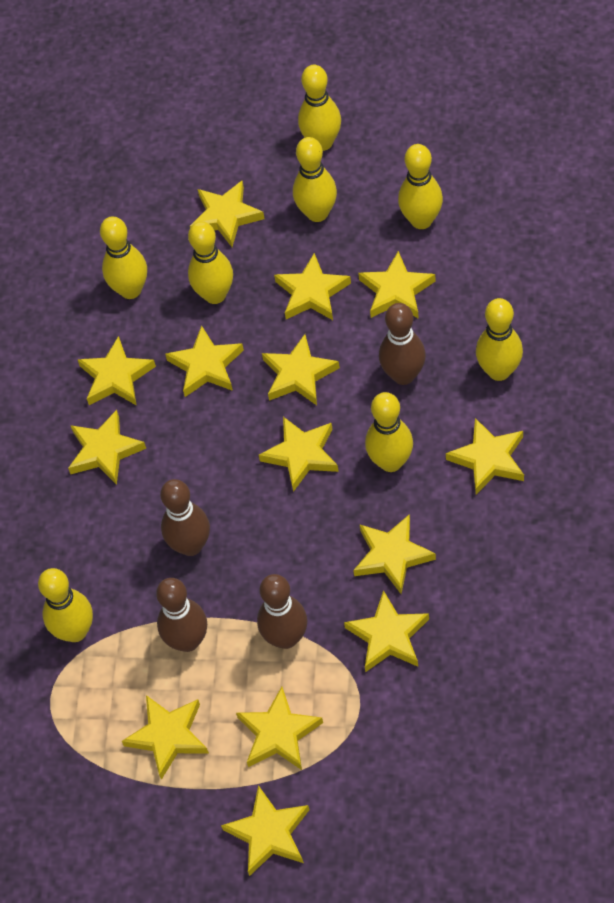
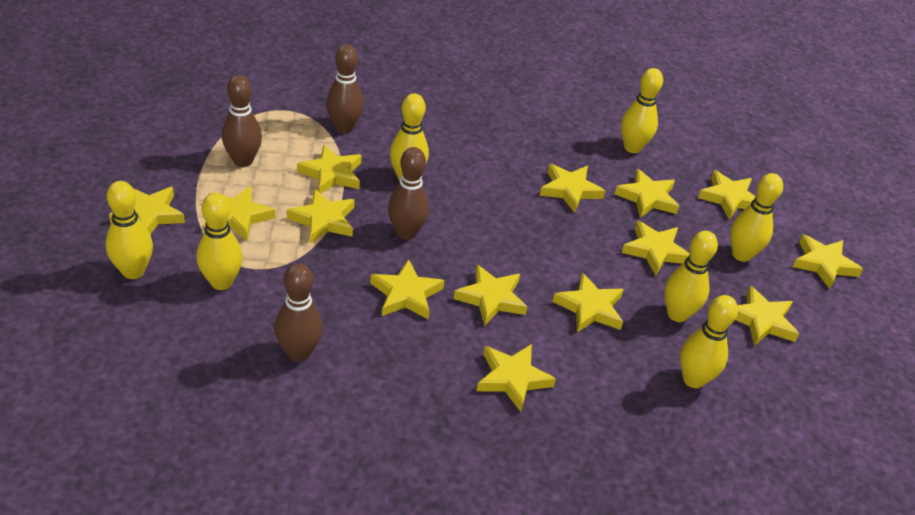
yellow bowling pin: 8 -> 7

